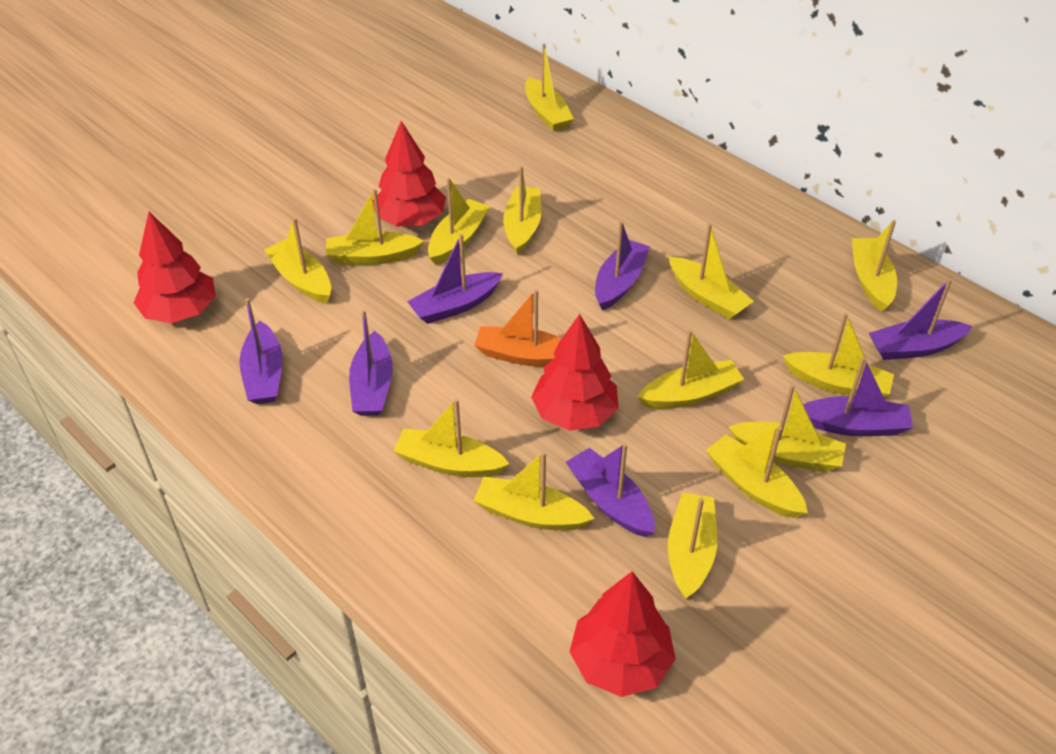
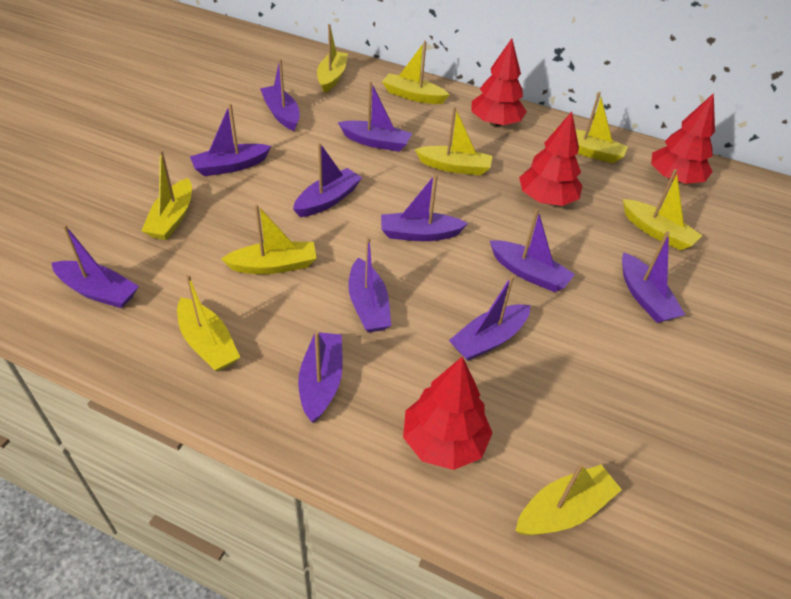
orange boat: 1 -> 0
purple boat: 7 -> 11
yellow boat: 14 -> 9

